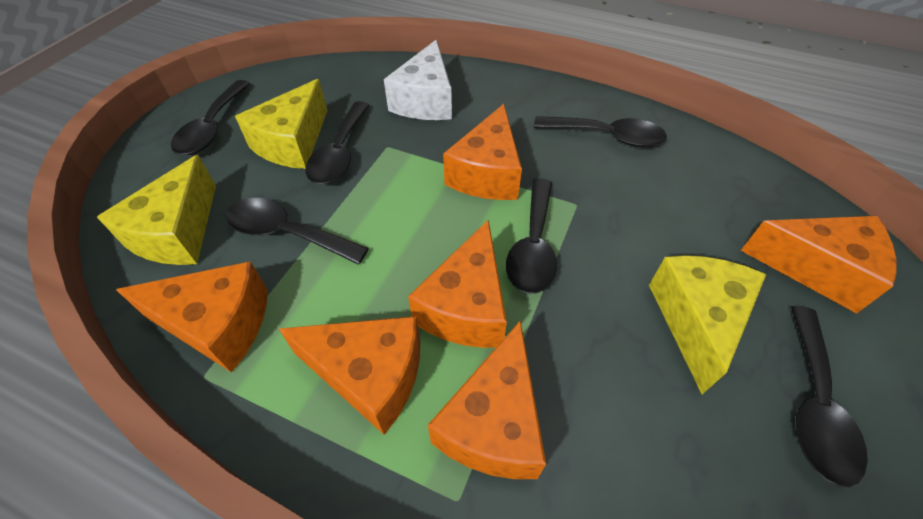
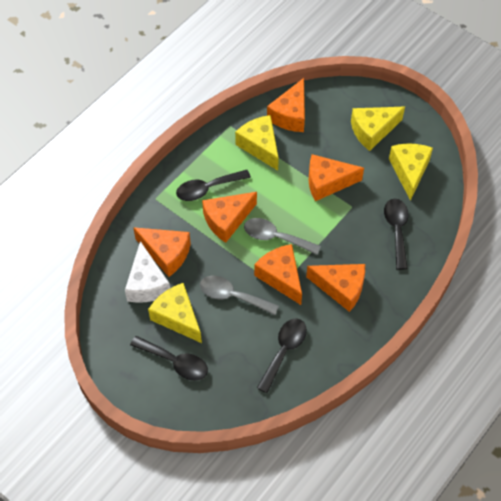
black spoon: 6 -> 4
grey spoon: 0 -> 2
yellow cheese: 3 -> 4

